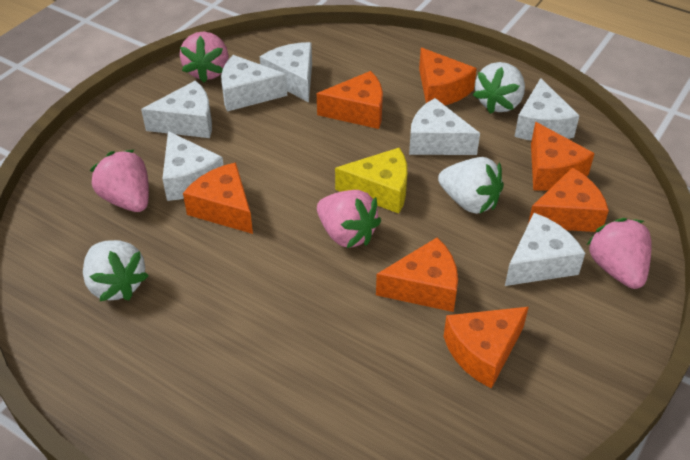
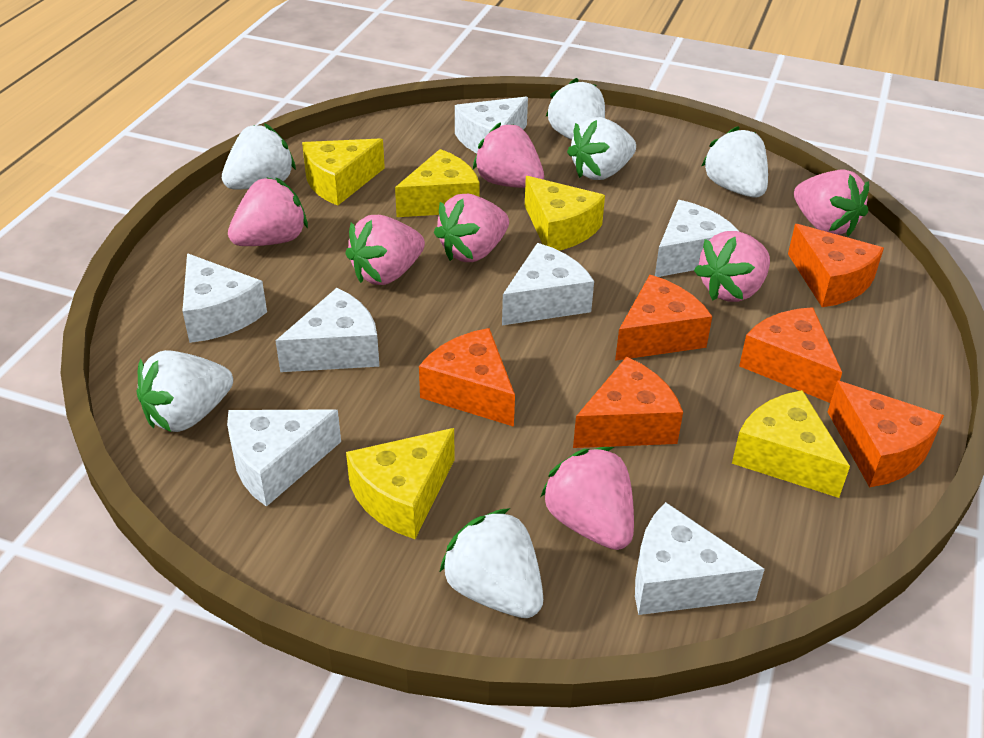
orange cheese: 7 -> 6
pink strawberry: 4 -> 7
white strawberry: 3 -> 6
yellow cheese: 1 -> 5

